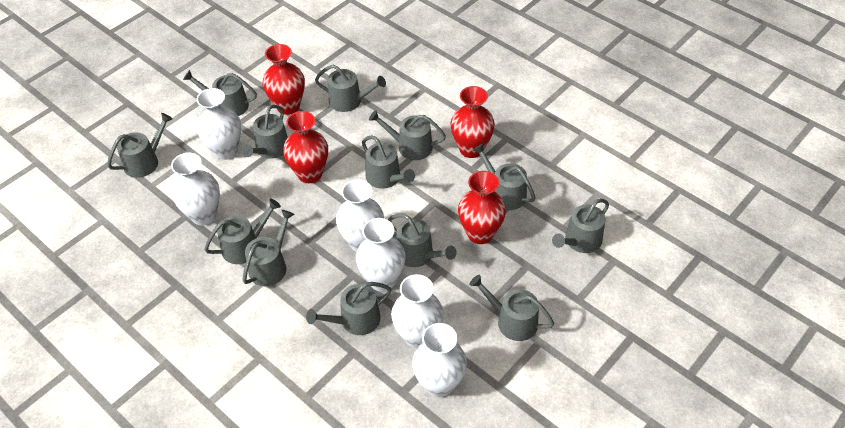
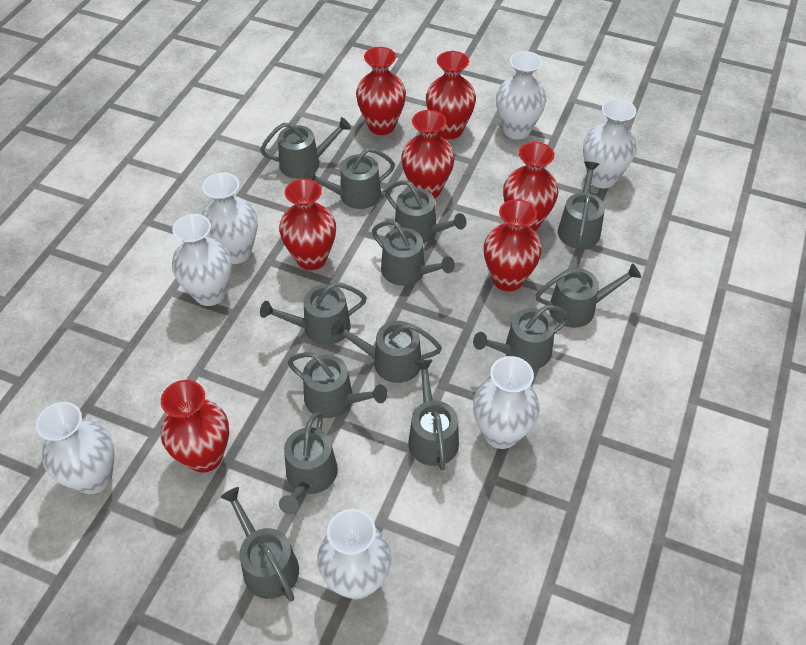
red vase: 4 -> 7
white vase: 6 -> 7

